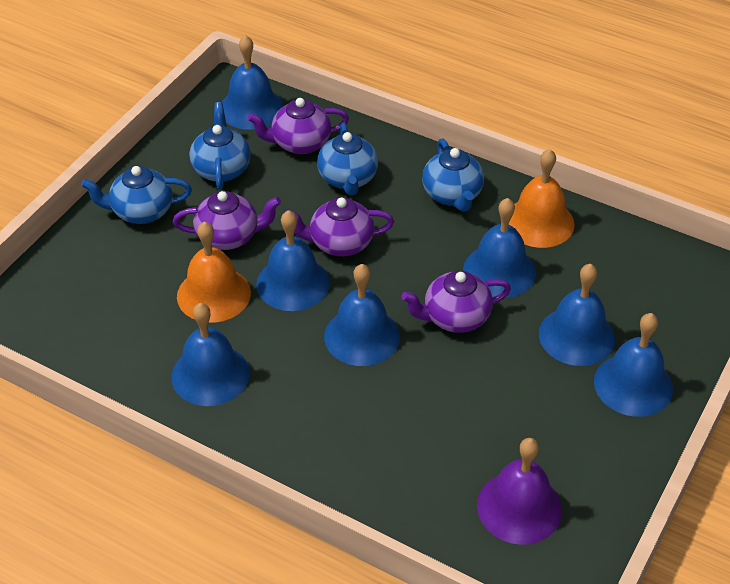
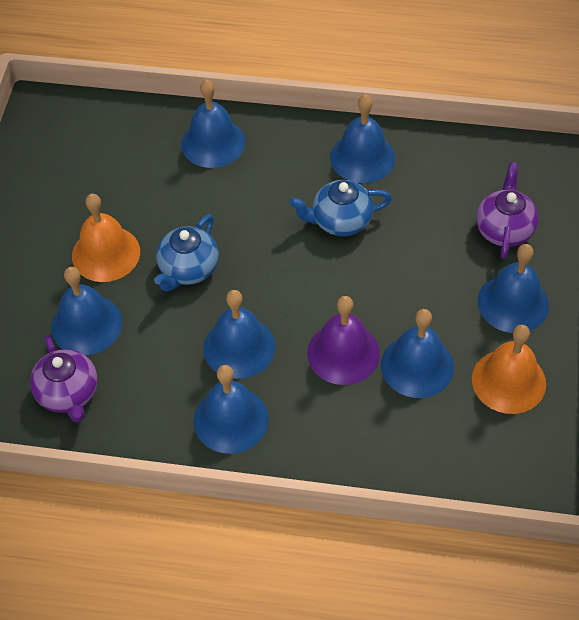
blue teapot: 4 -> 2
purple teapot: 4 -> 2

